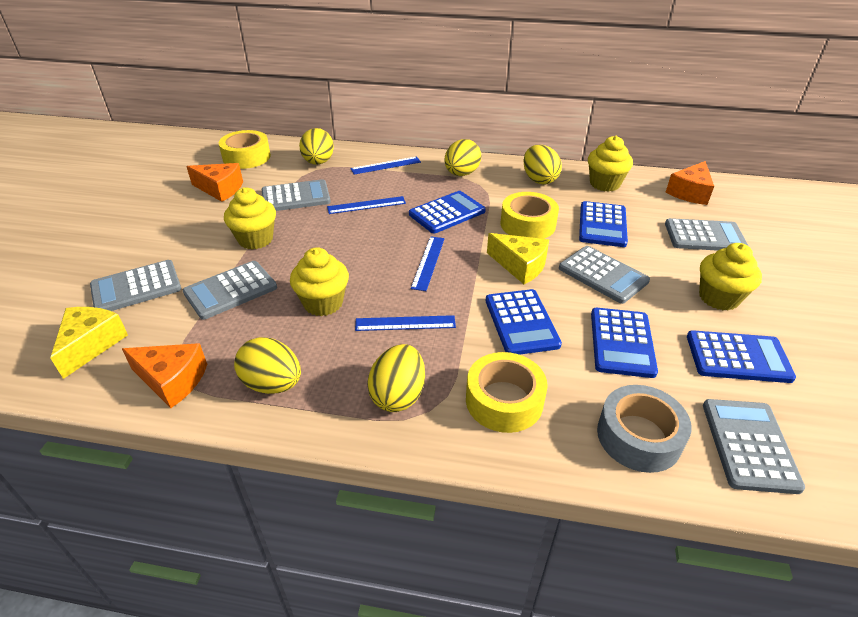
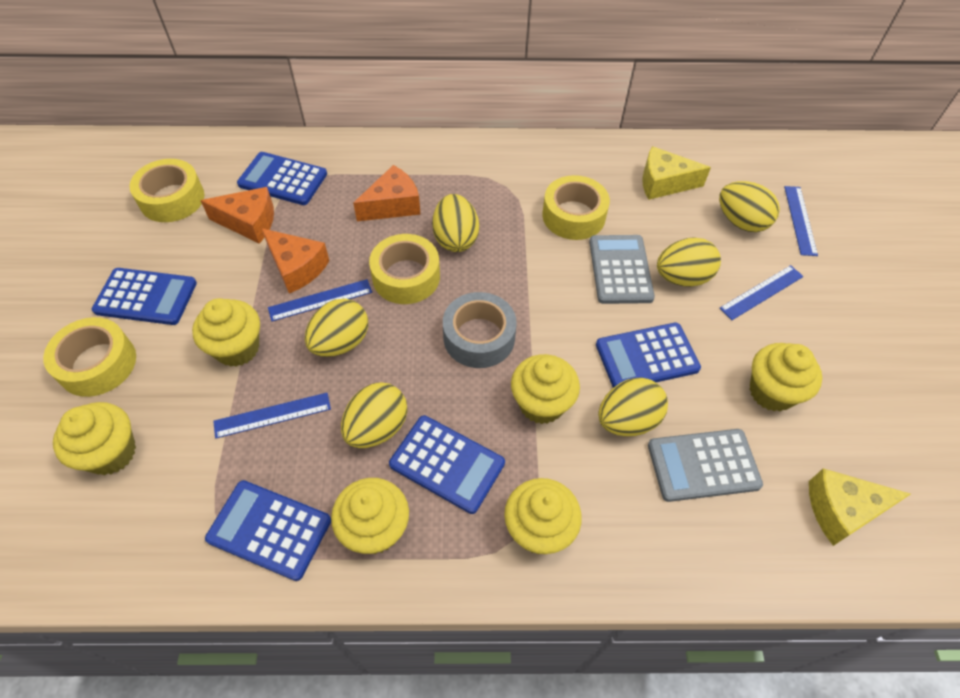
grey calculator: 6 -> 2
yellow cupcake: 4 -> 6
yellow egg: 5 -> 6
yellow tape: 3 -> 4

